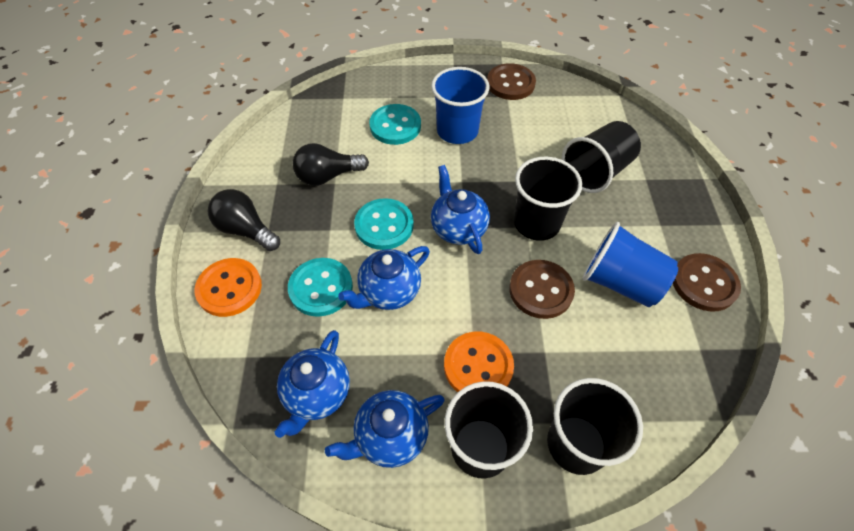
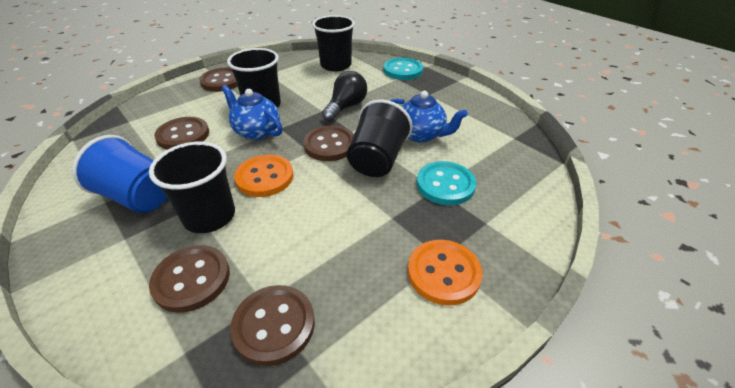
black light bulb: 2 -> 1
blue cup: 2 -> 1
blue teapot: 4 -> 2
brown button: 3 -> 5
turquoise button: 3 -> 2

